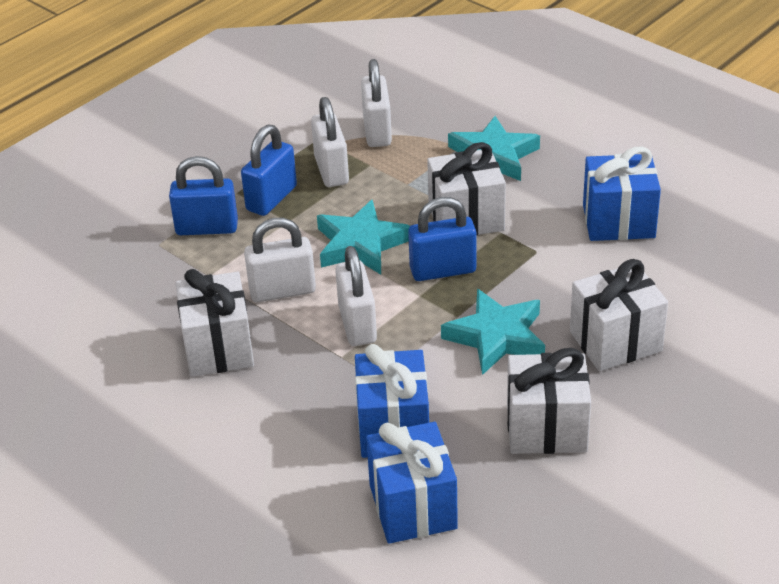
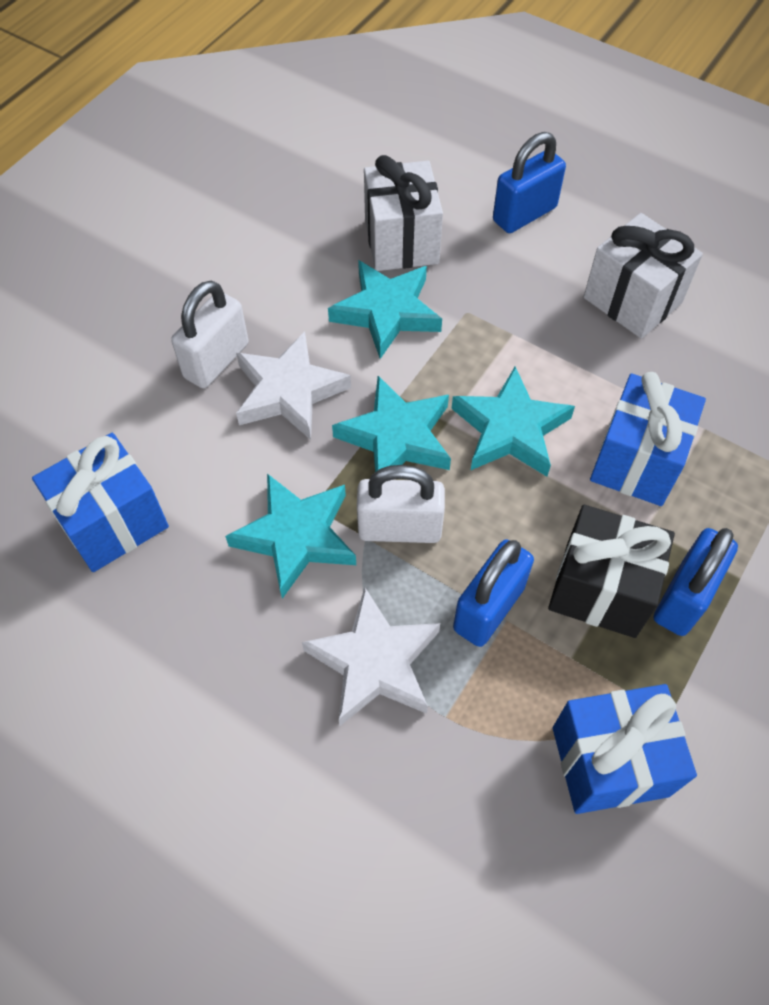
black gift: 0 -> 1
turquoise star: 3 -> 4
white gift: 4 -> 2
white padlock: 4 -> 2
white star: 0 -> 2

